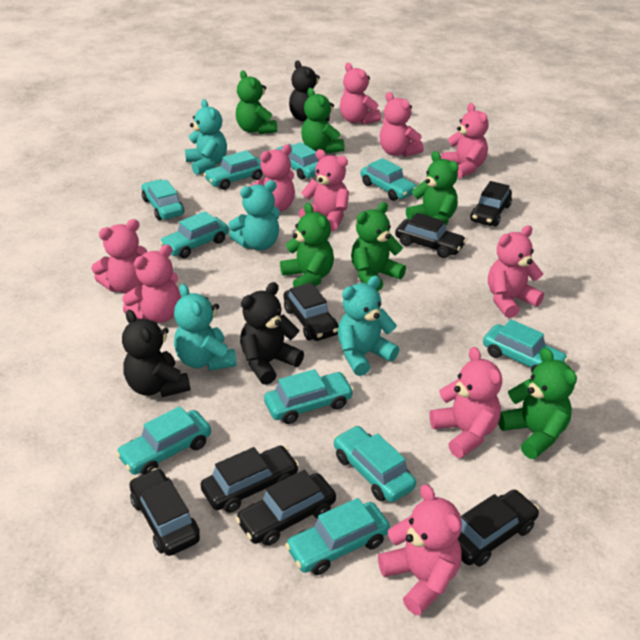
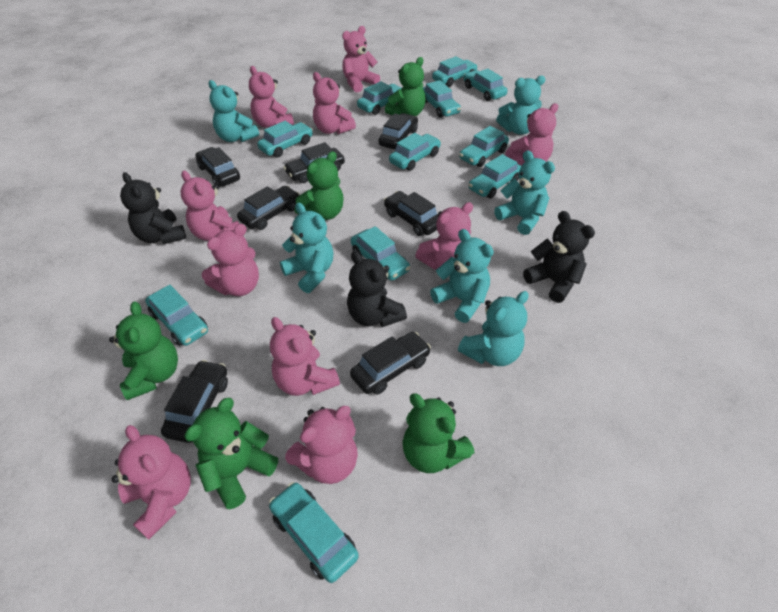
green teddy bear: 6 -> 5
turquoise car: 10 -> 11
turquoise teddy bear: 4 -> 6

